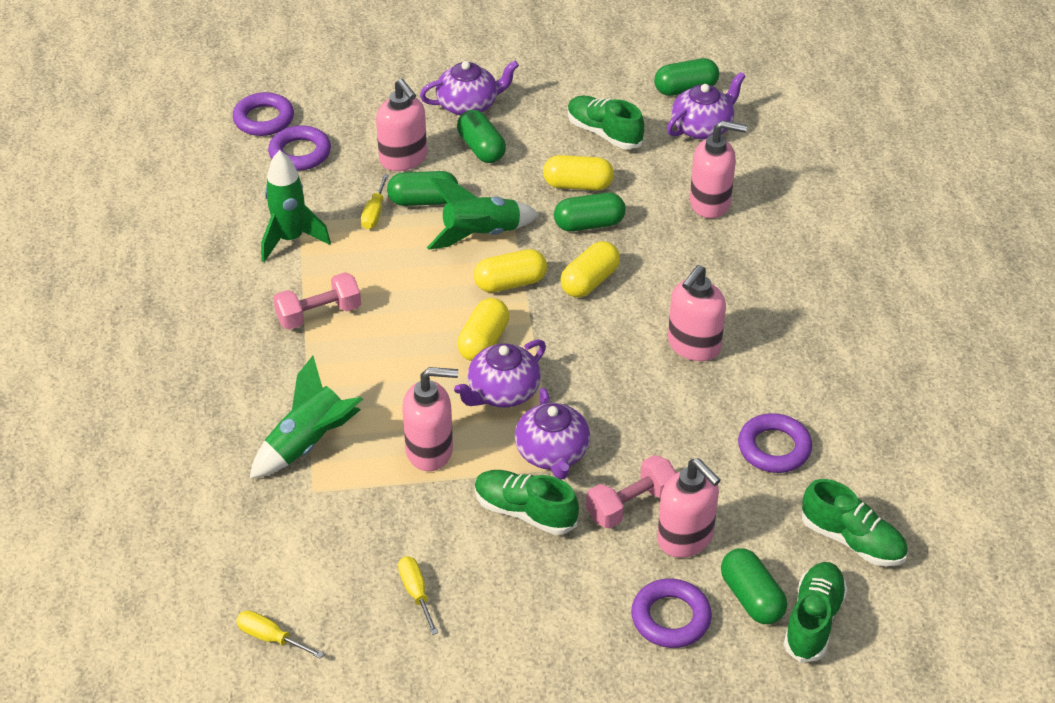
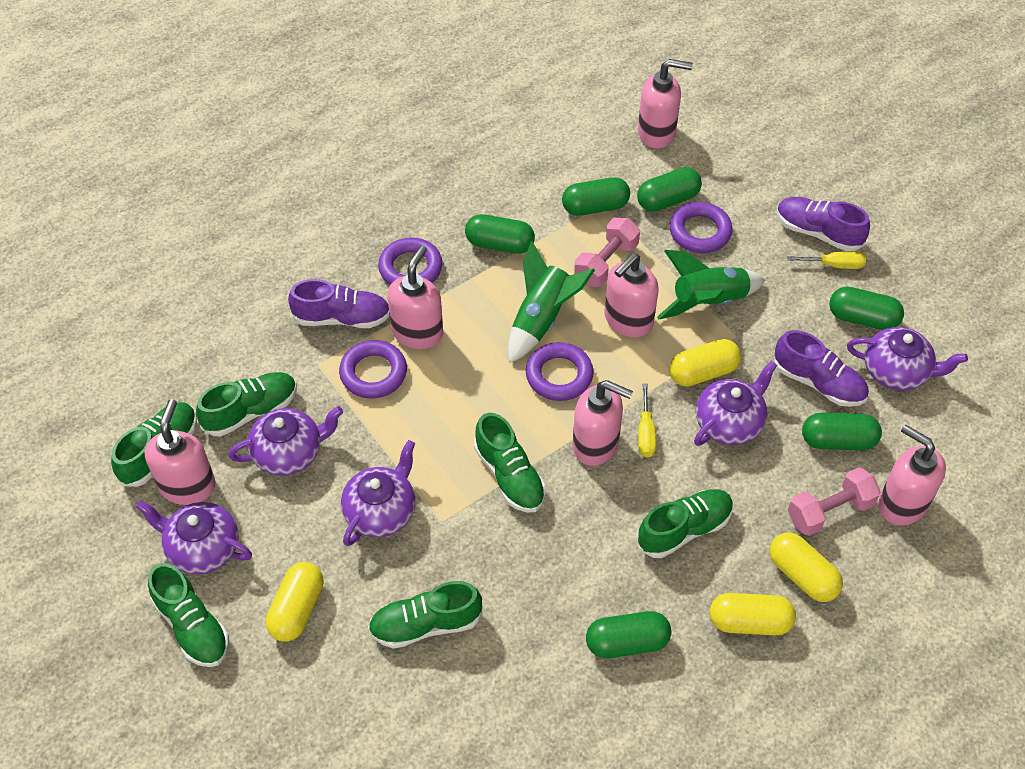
green capsule: 5 -> 6
green rocket: 3 -> 2
green shoe: 4 -> 6
pink soap dispenser: 5 -> 6
purple shoe: 0 -> 3
purple teapot: 4 -> 5
yellow screwdriver: 3 -> 2

